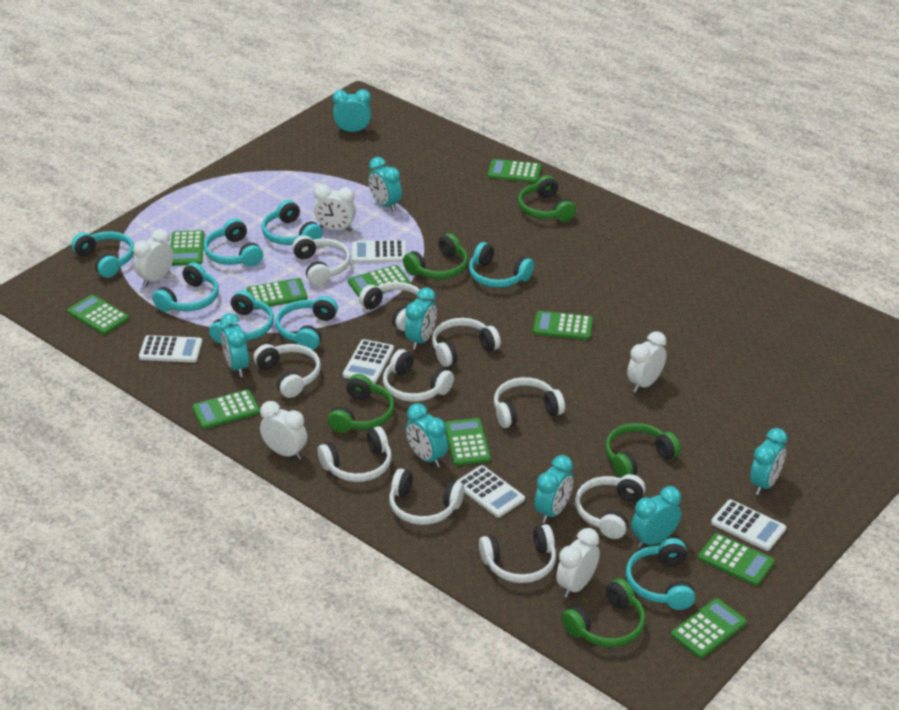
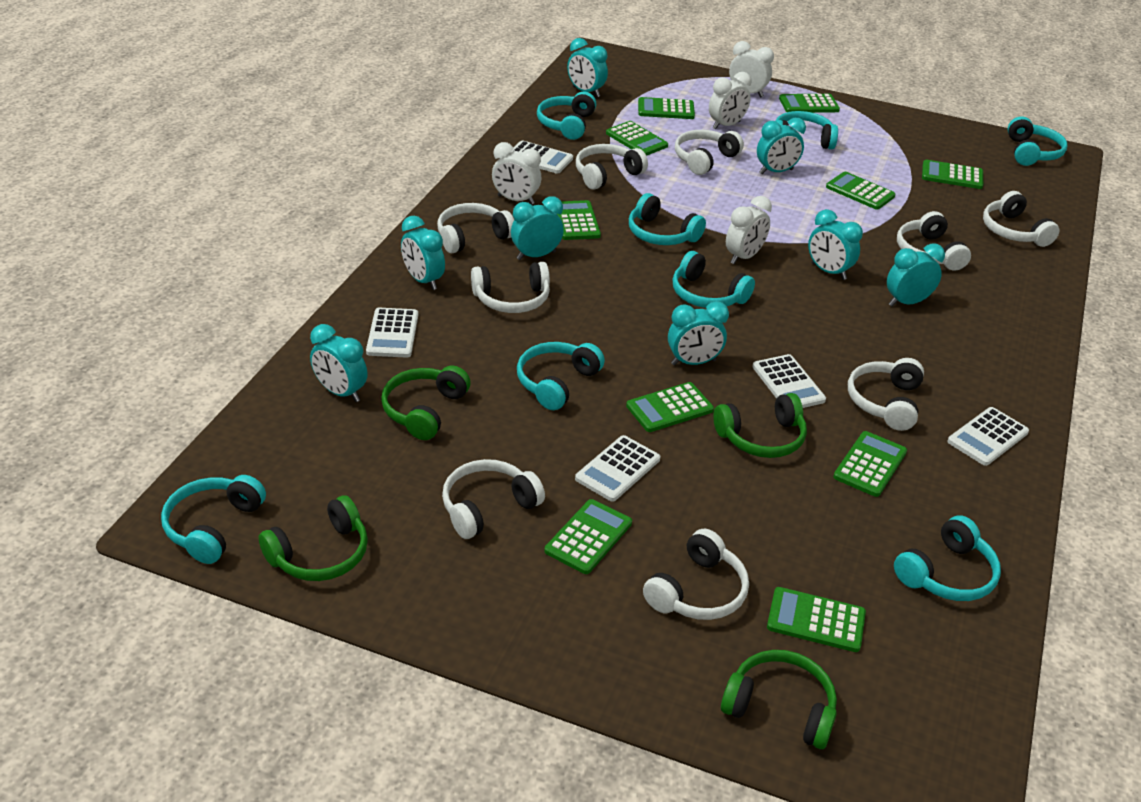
green headphones: 5 -> 4
white clock: 5 -> 4
white headphones: 10 -> 9

